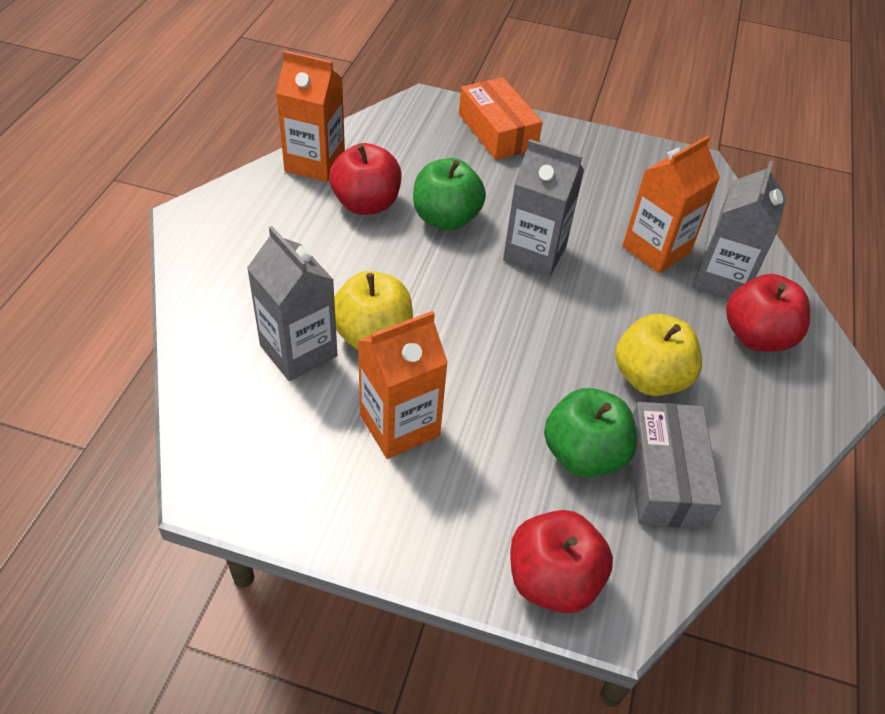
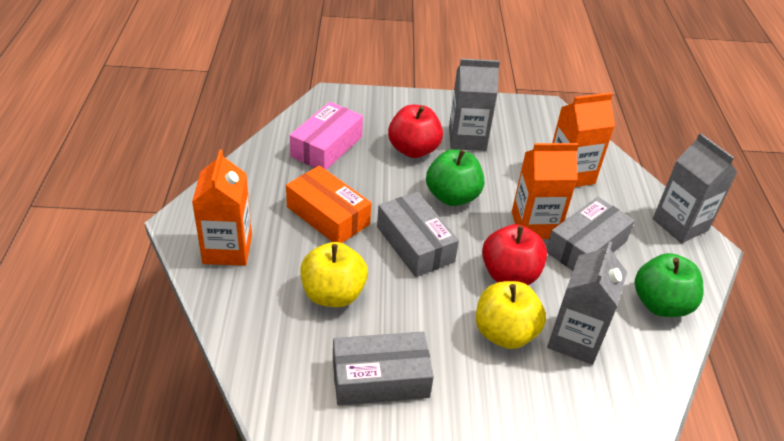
grey box: 1 -> 3
pink box: 0 -> 1
red apple: 3 -> 2

